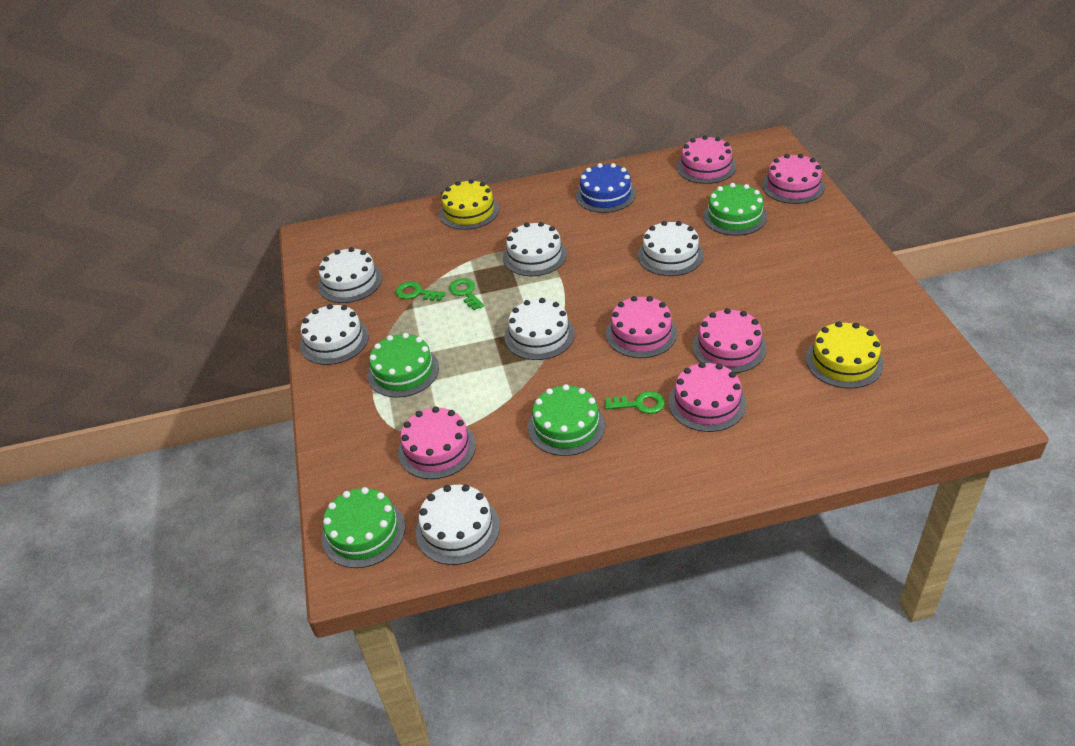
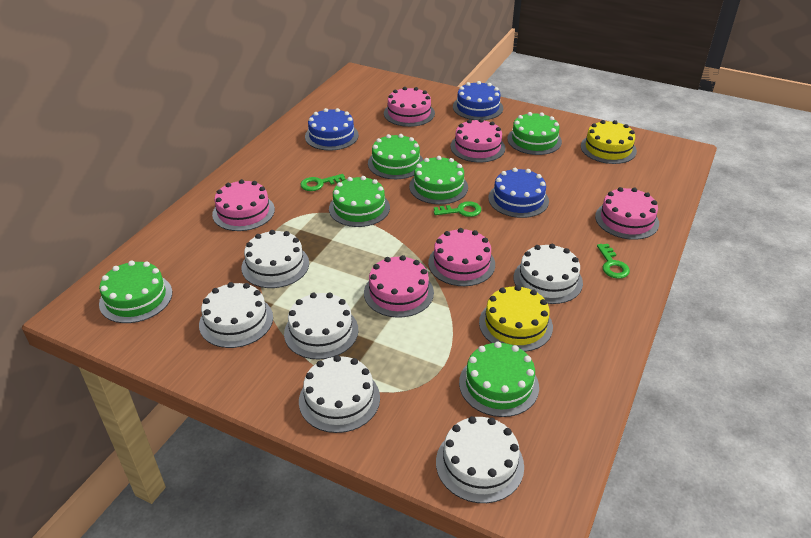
blue cake: 1 -> 3
green cake: 4 -> 6

